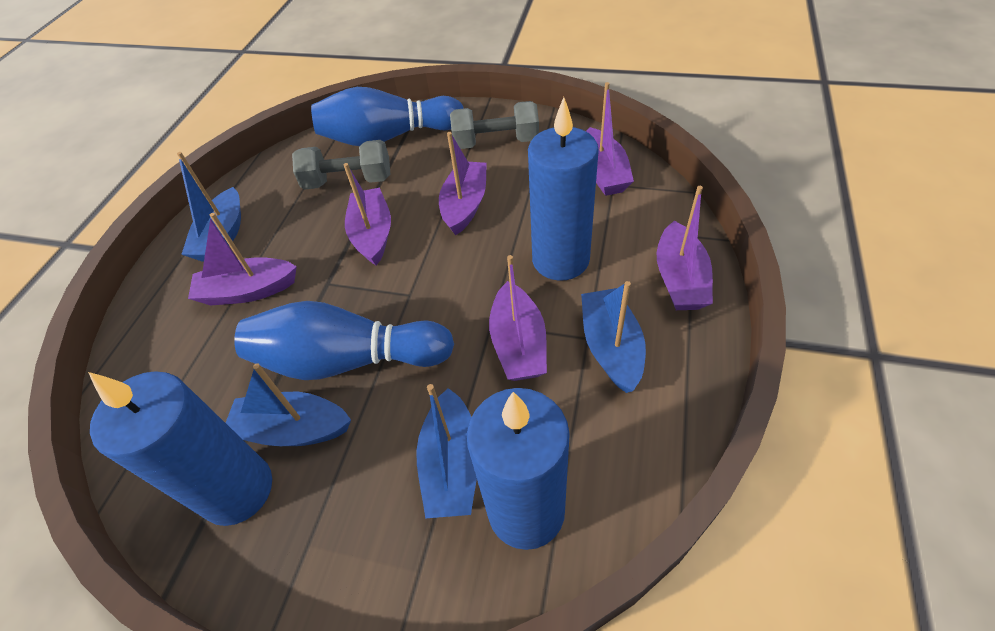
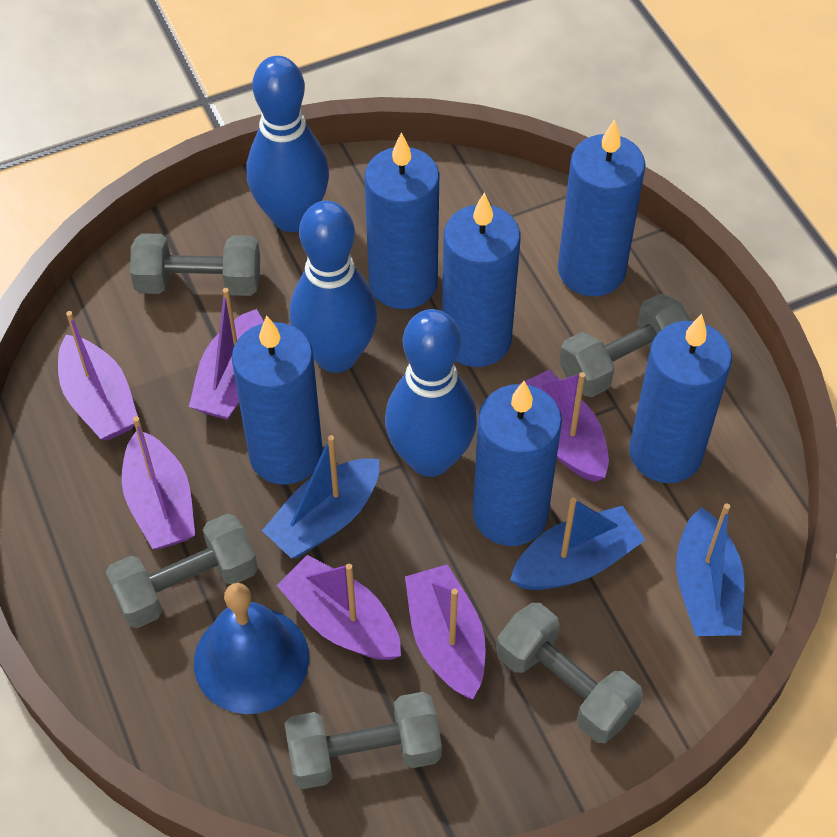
blue bell: 0 -> 1
blue boat: 4 -> 3
blue bowling pin: 2 -> 3
blue candle: 3 -> 6
grey dumbbell: 2 -> 5

